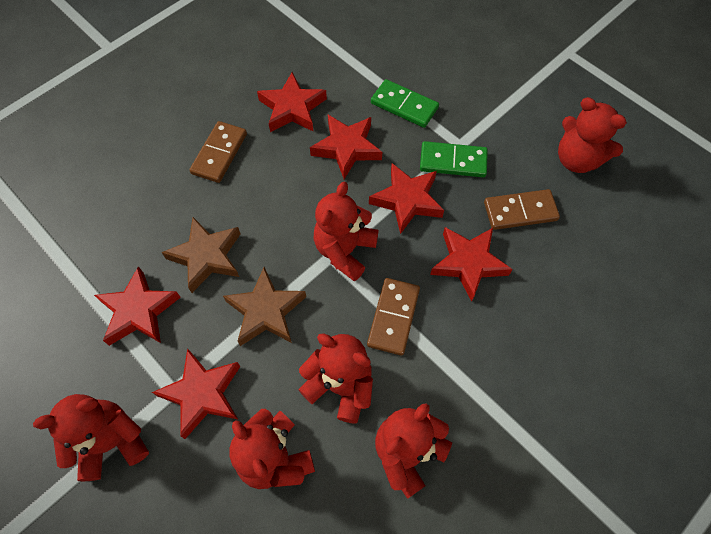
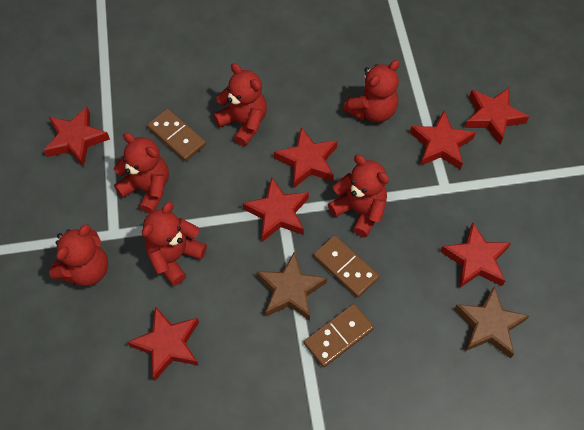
green domino: 2 -> 0
red star: 6 -> 7

